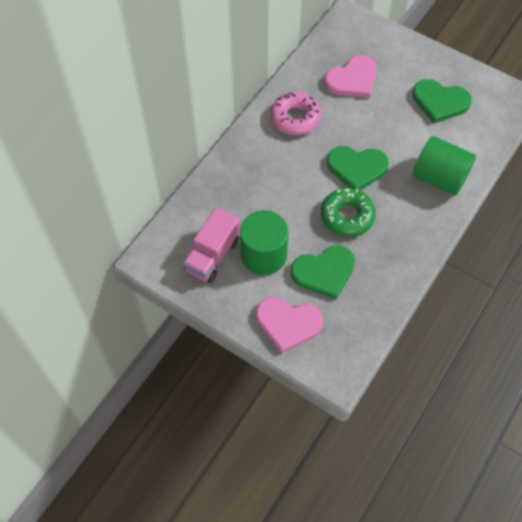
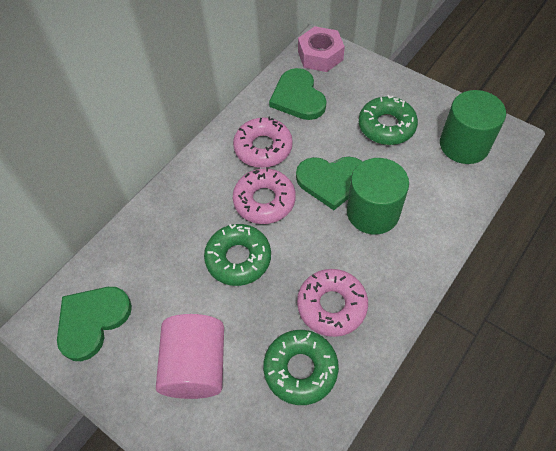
green donut: 1 -> 3
pink cylinder: 0 -> 1
pink donut: 1 -> 3
pink heart: 2 -> 0
pink nut: 0 -> 1
pink truck: 1 -> 0

